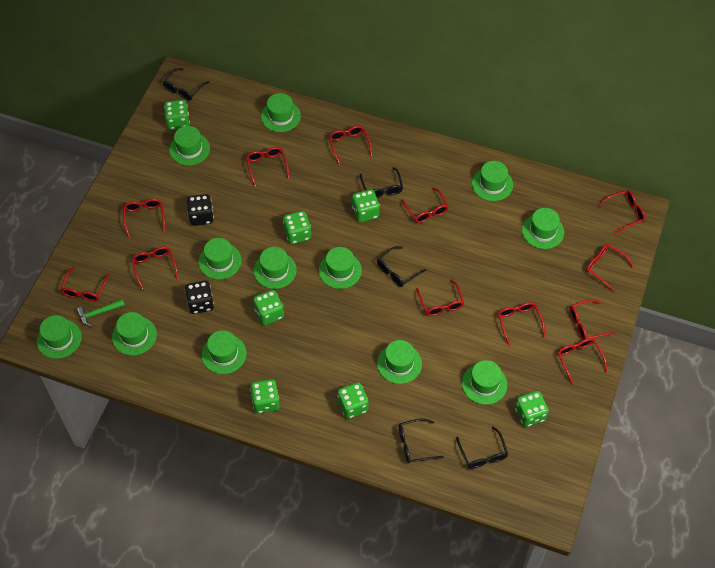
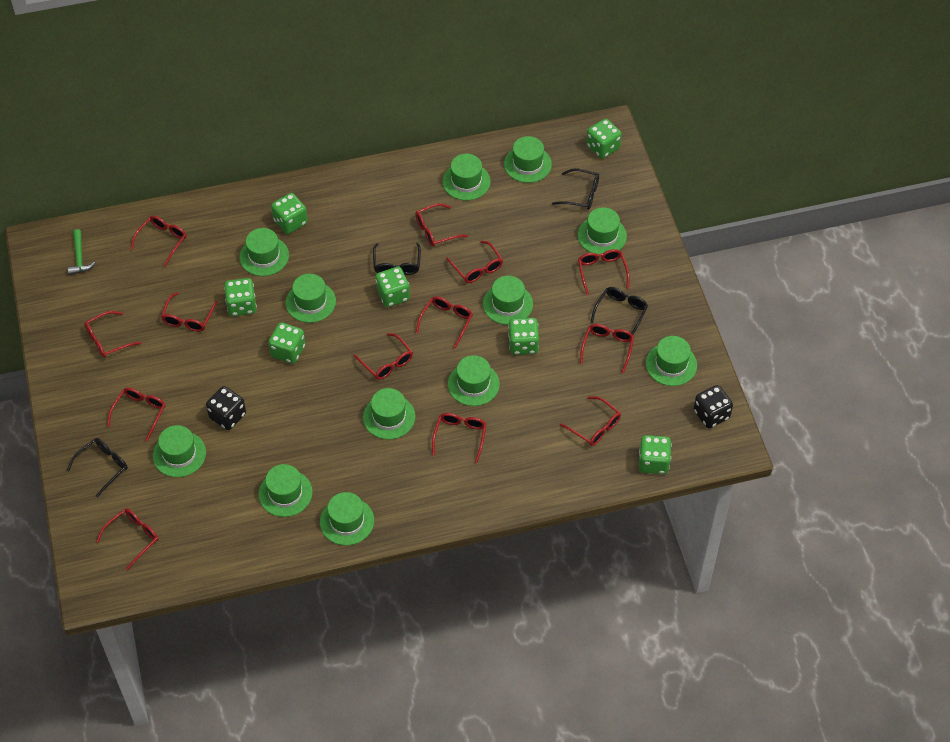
black glasses: 5 -> 4
red glasses: 12 -> 13

